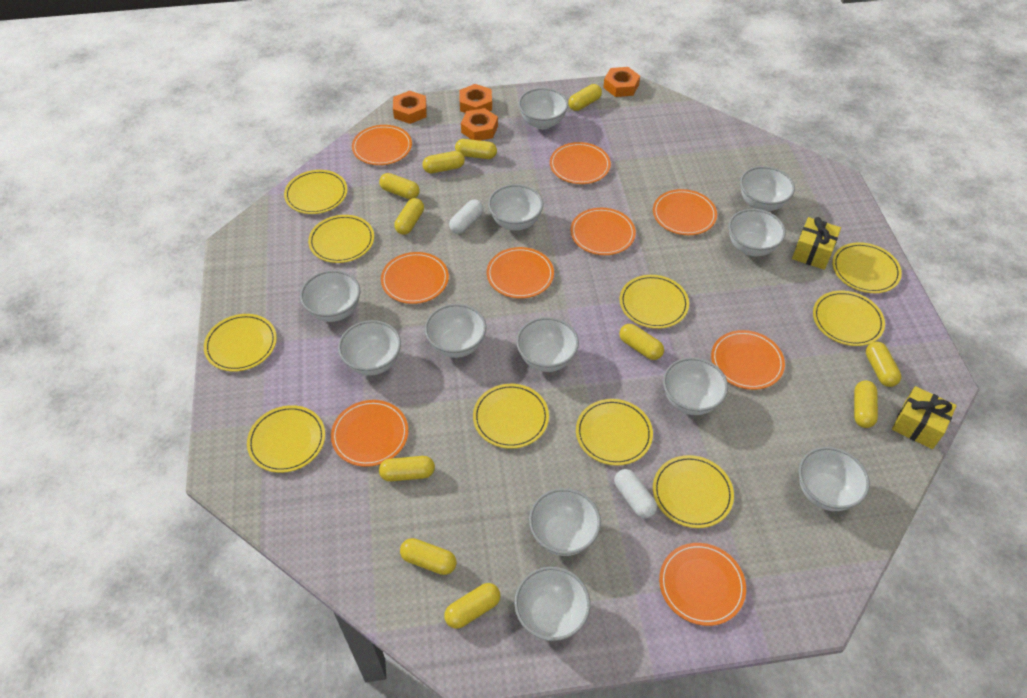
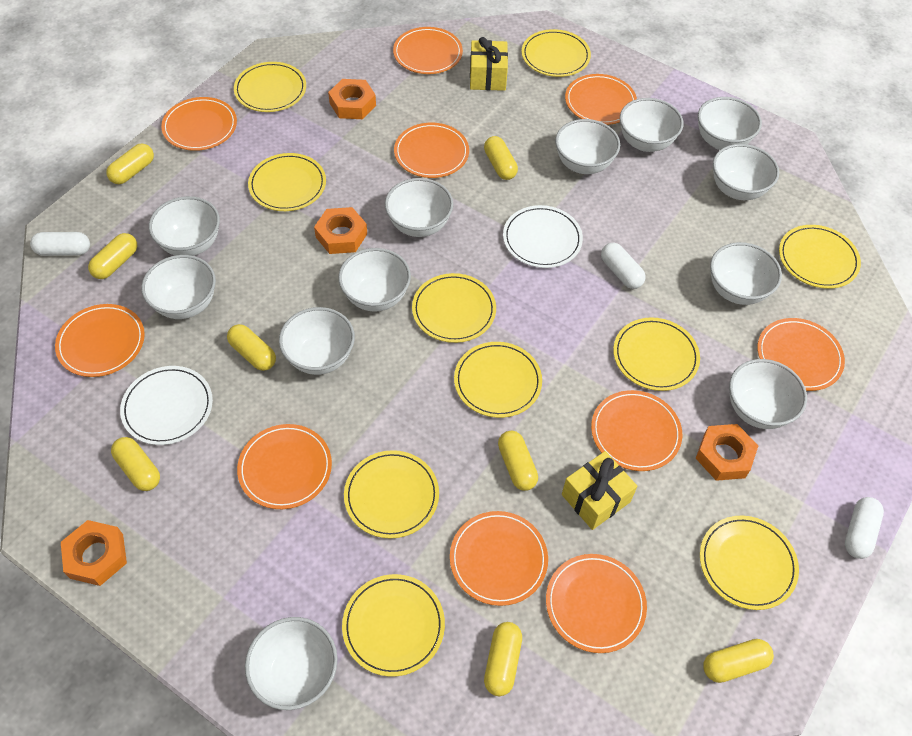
orange plate: 9 -> 10
white capsule: 2 -> 3
white plate: 0 -> 2
yellow capsule: 11 -> 8

